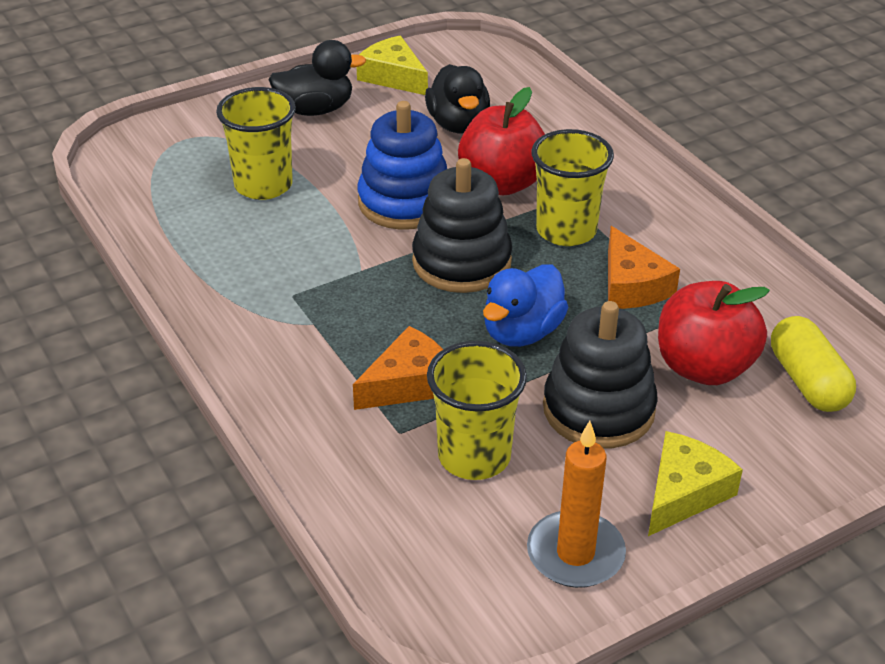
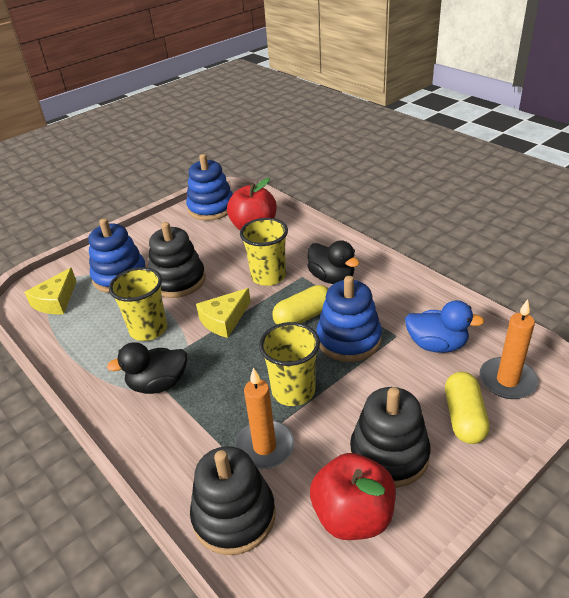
black stacking toy: 2 -> 3
blue stacking toy: 1 -> 3
orange candle: 1 -> 2
orange cheese: 2 -> 0
yellow capsule: 1 -> 2

